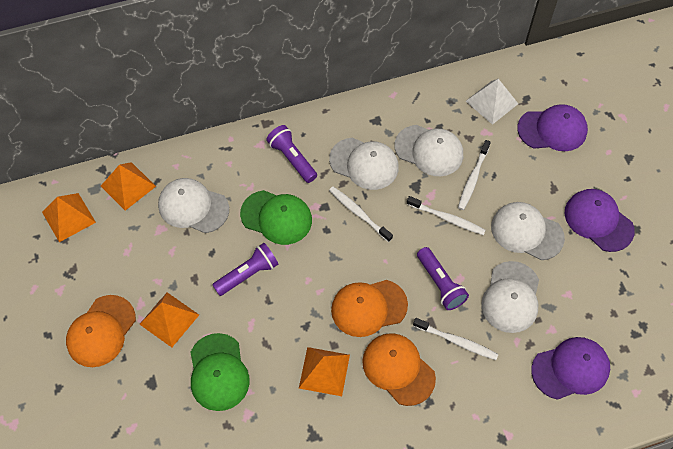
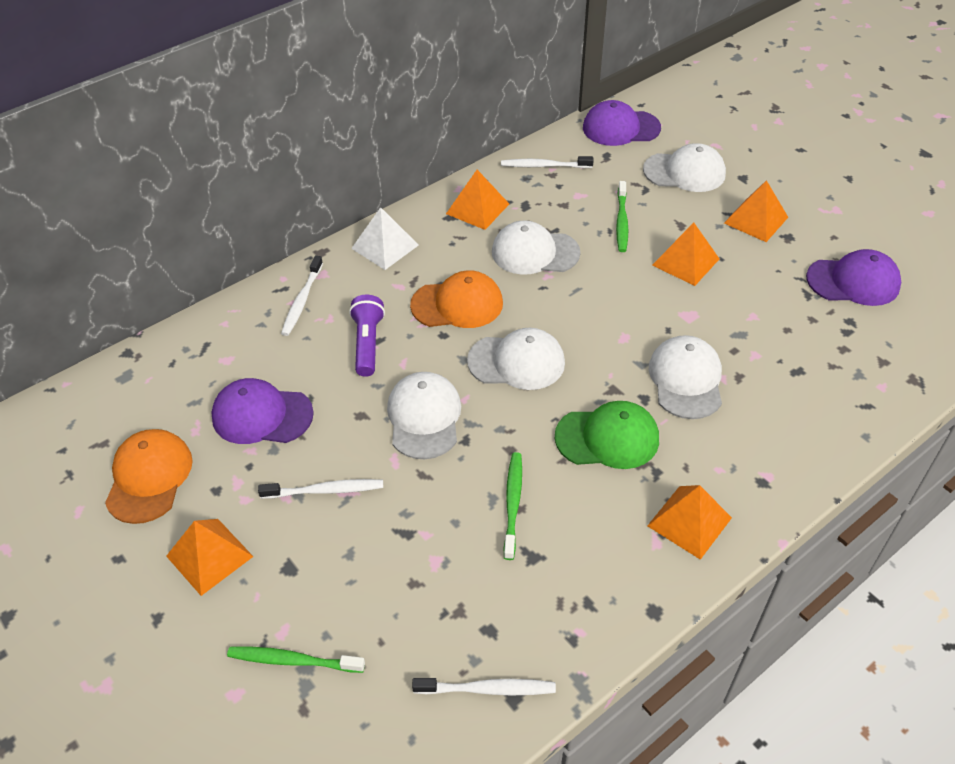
green cap: 2 -> 1
green toothbrush: 0 -> 3
orange cap: 3 -> 2
orange pyramid: 4 -> 5
purple flashlight: 3 -> 1

